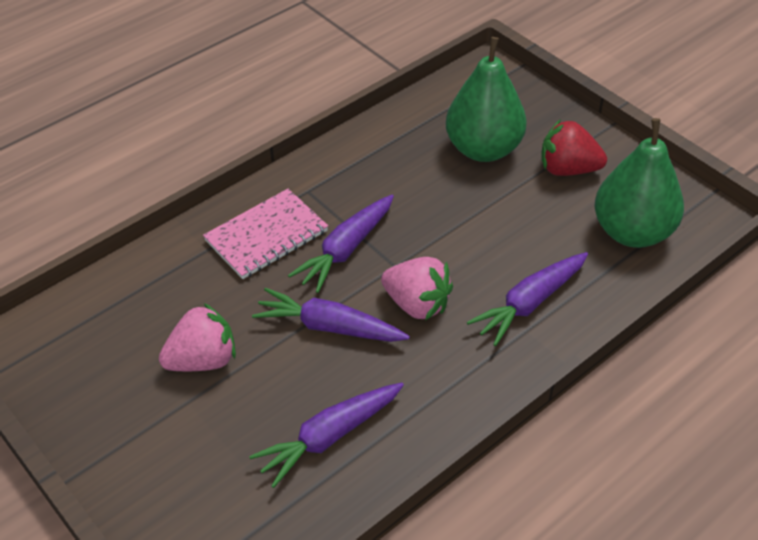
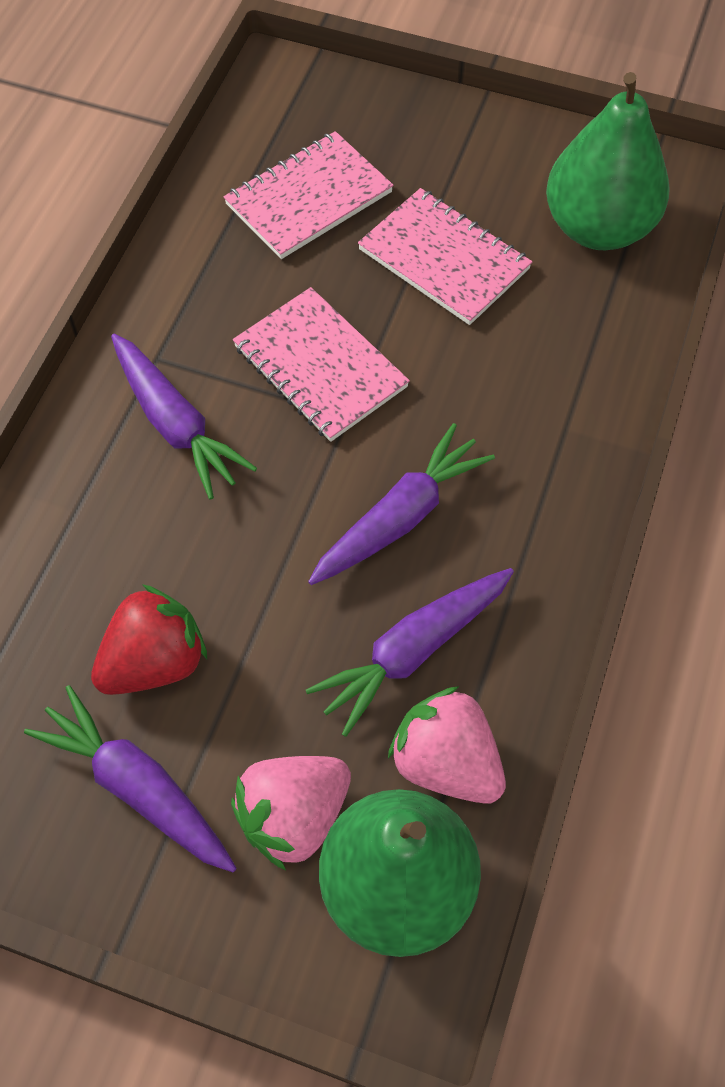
pink notebook: 1 -> 3

